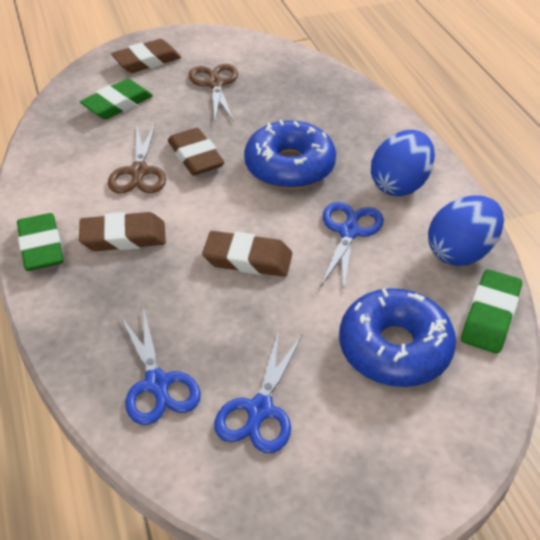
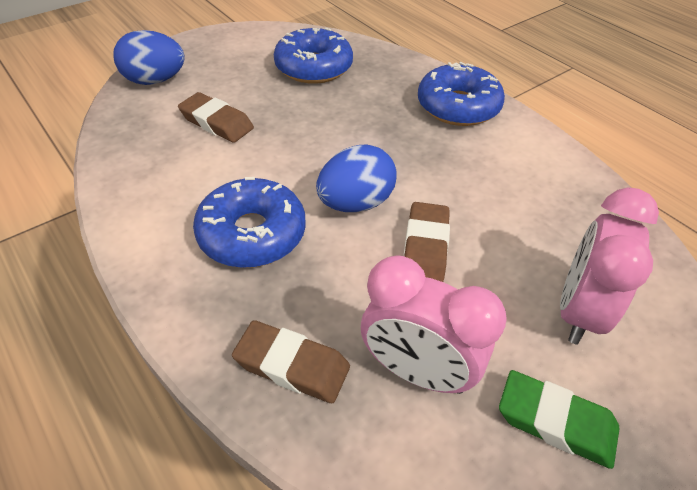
blue donut: 2 -> 3
blue scissors: 3 -> 0
brown eraser: 4 -> 3
brown scissors: 2 -> 0
green eraser: 3 -> 1
pink clock: 0 -> 2

